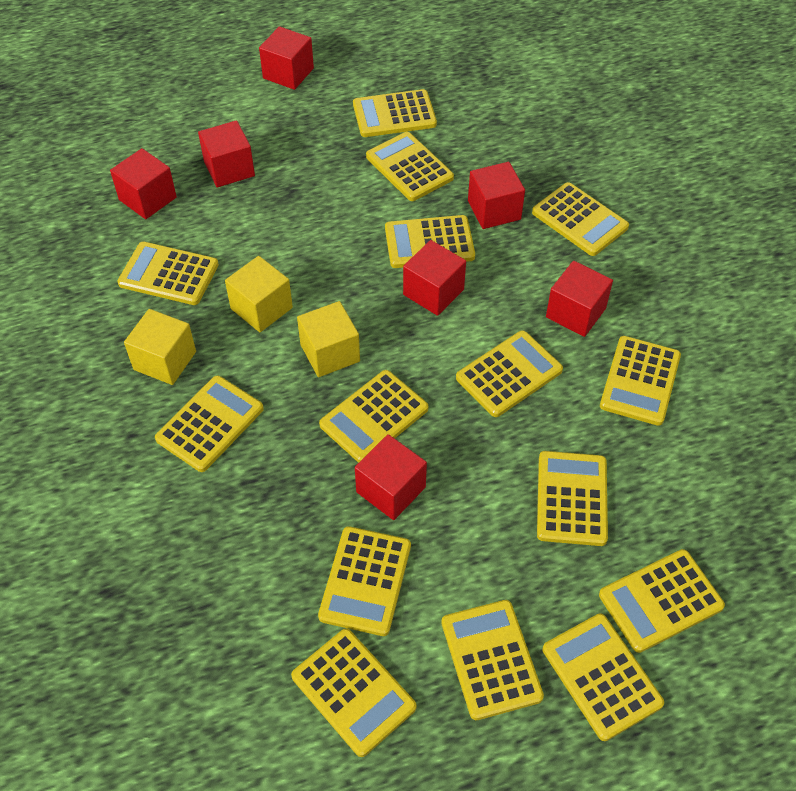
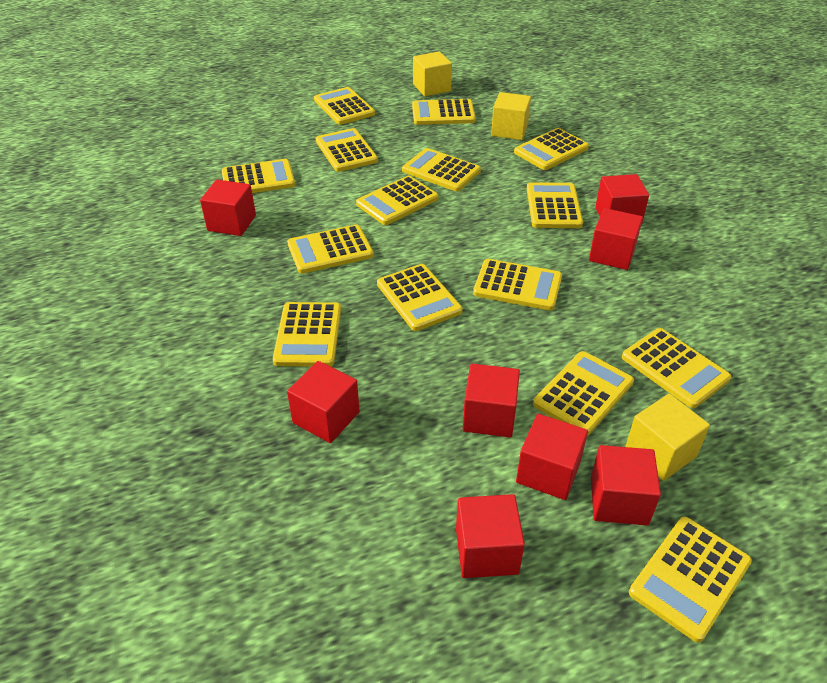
red cube: 7 -> 8

